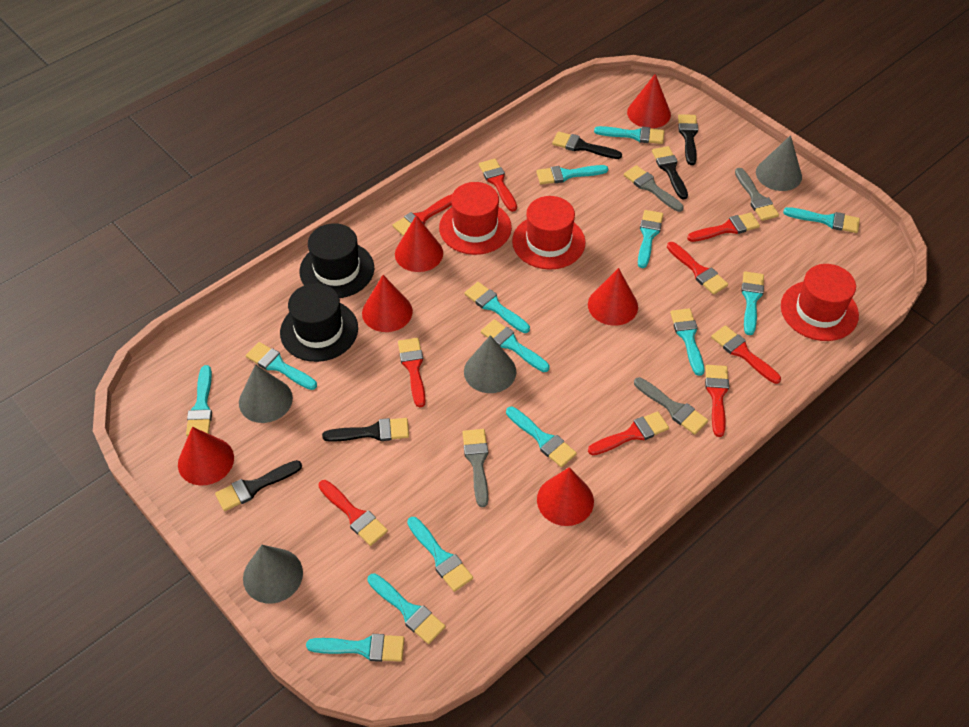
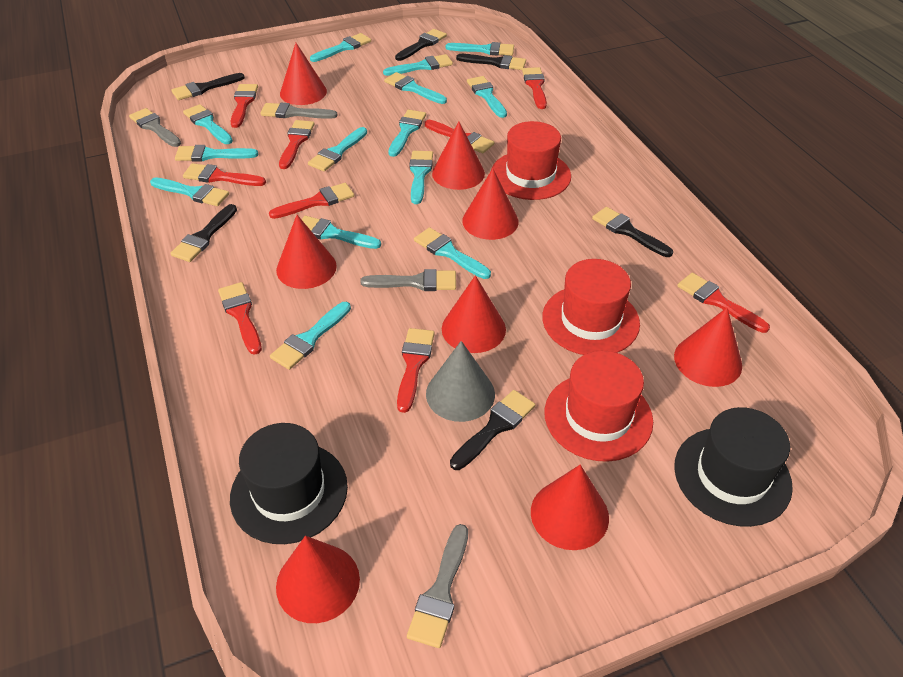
black brush: 5 -> 6
grey cone: 4 -> 1
red cone: 6 -> 8

